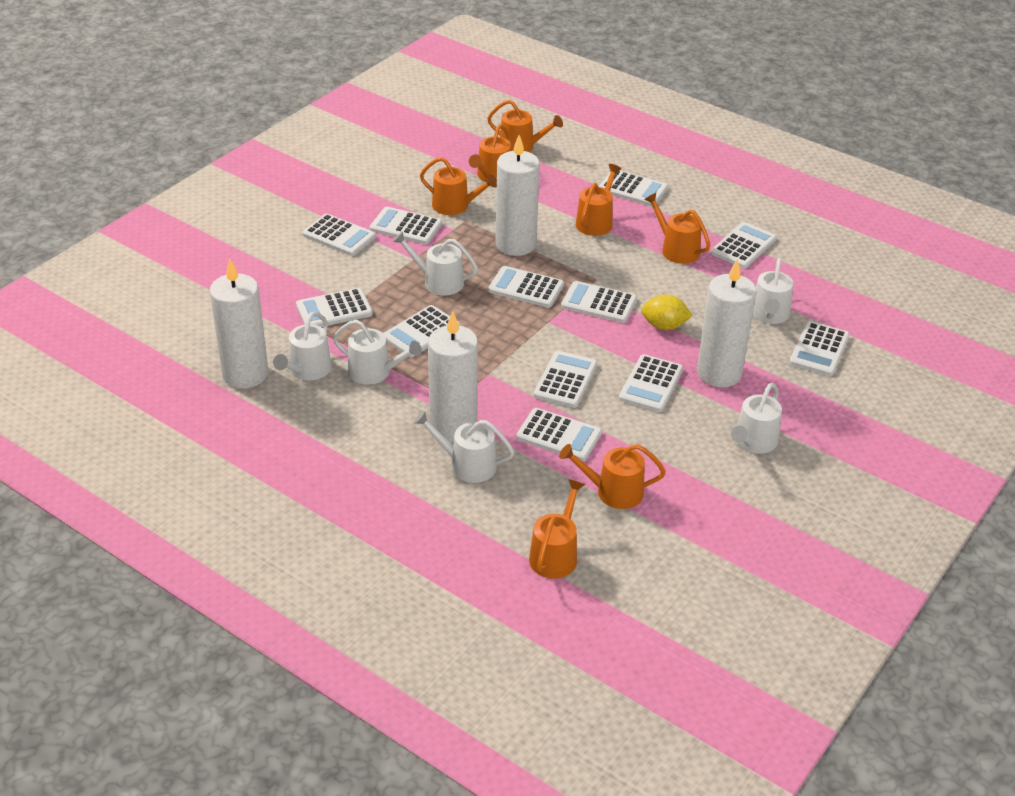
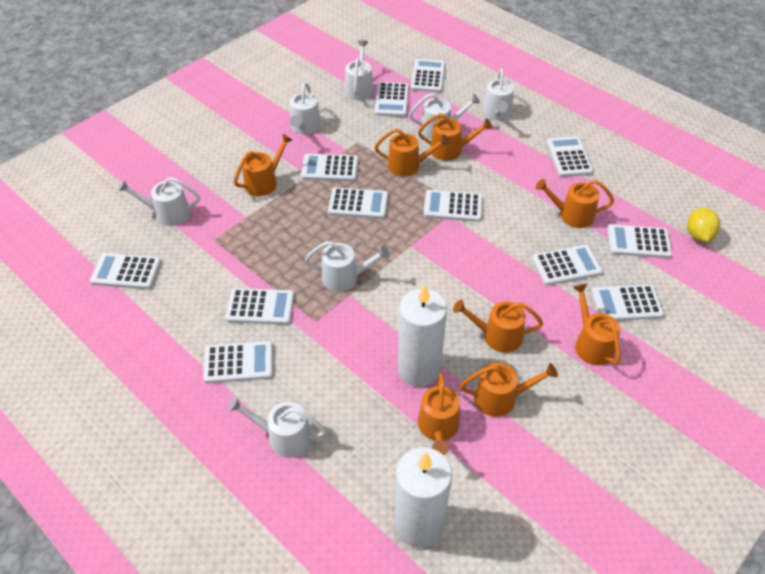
orange watering can: 7 -> 8
white candle: 4 -> 2
white watering can: 6 -> 7

